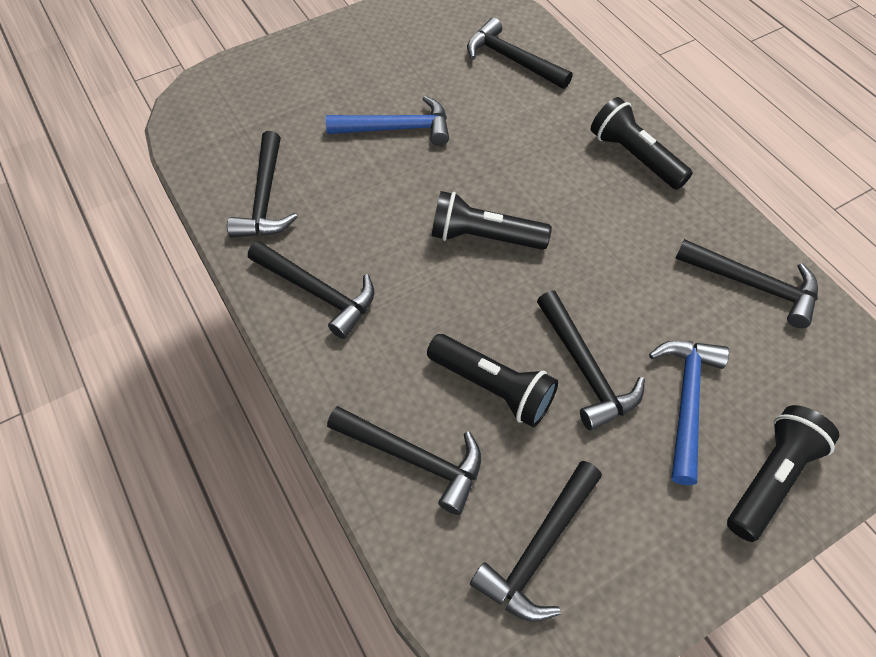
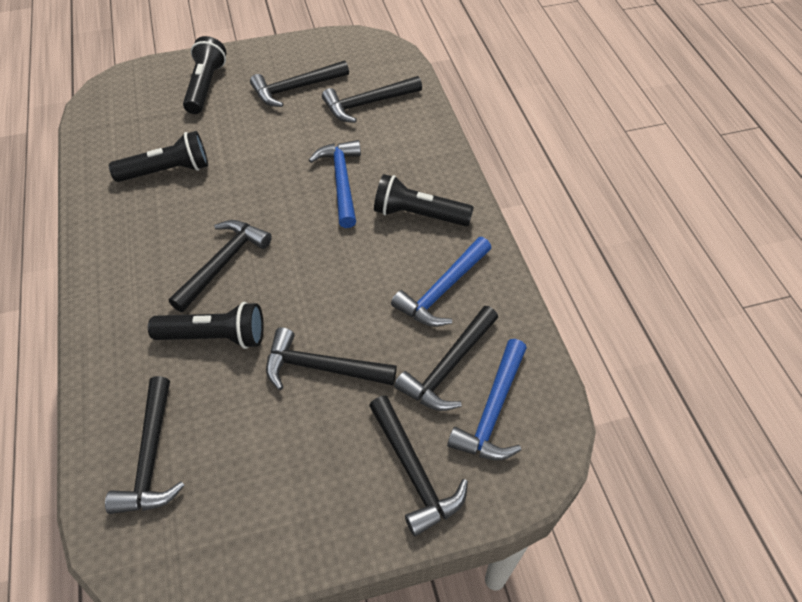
blue hammer: 2 -> 3

